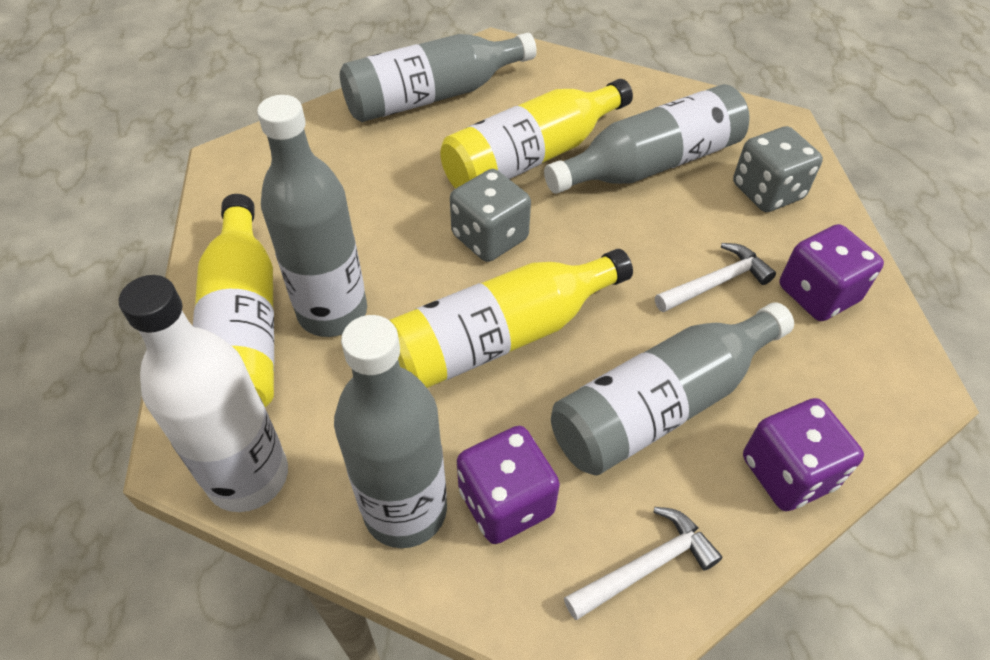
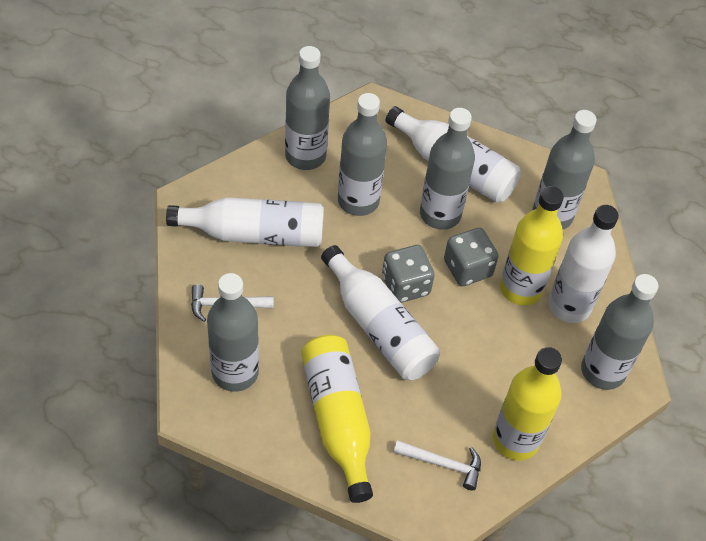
grey bottle: 5 -> 6
purple dice: 3 -> 0
white bottle: 1 -> 4

